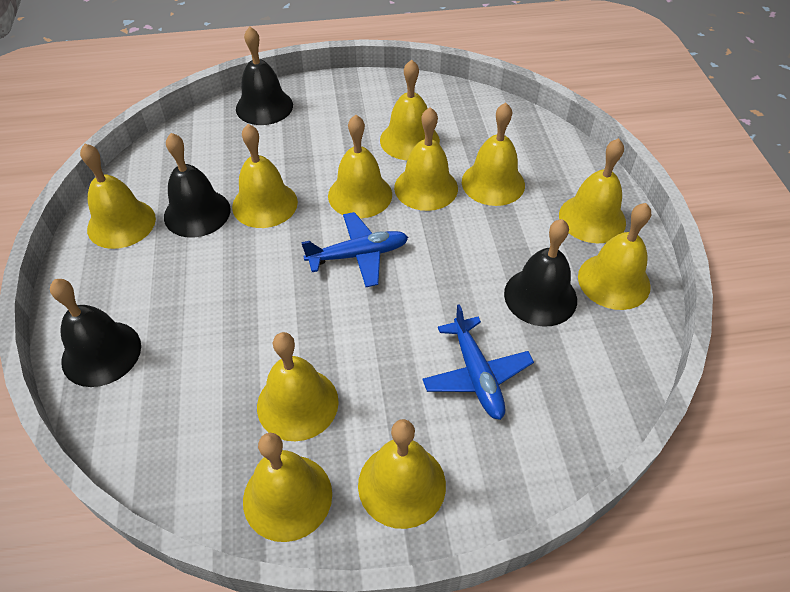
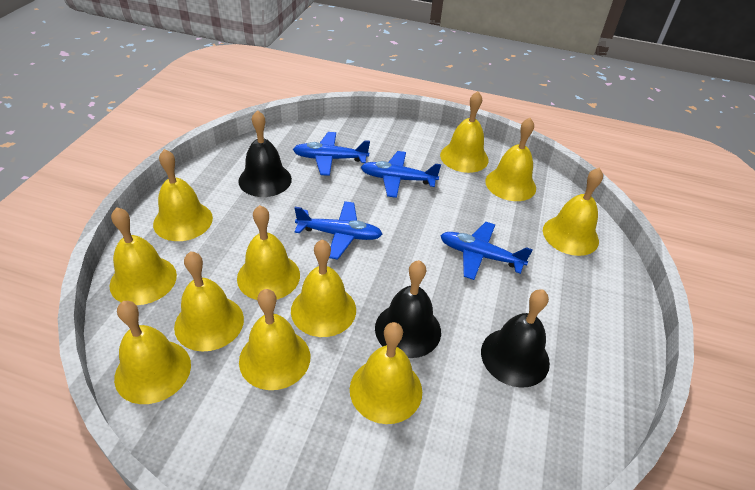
black bell: 4 -> 3
blue plane: 2 -> 4

